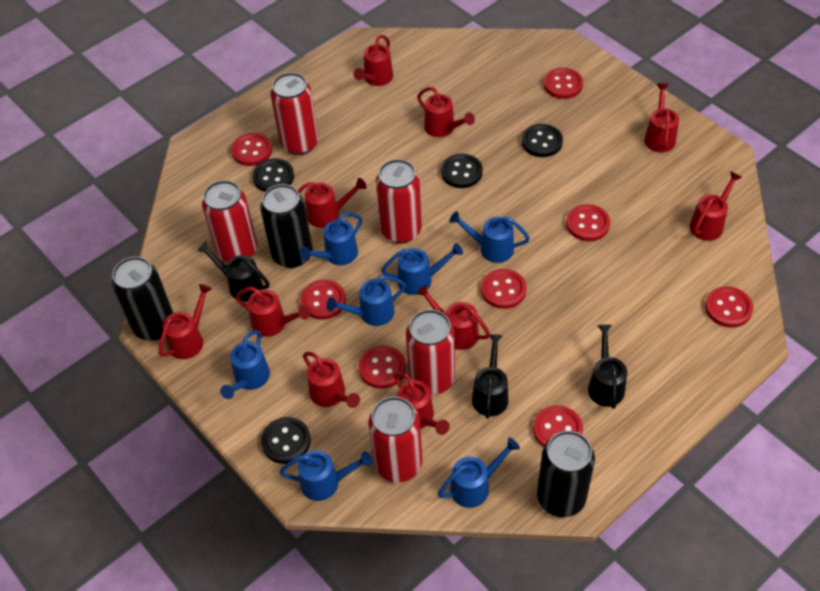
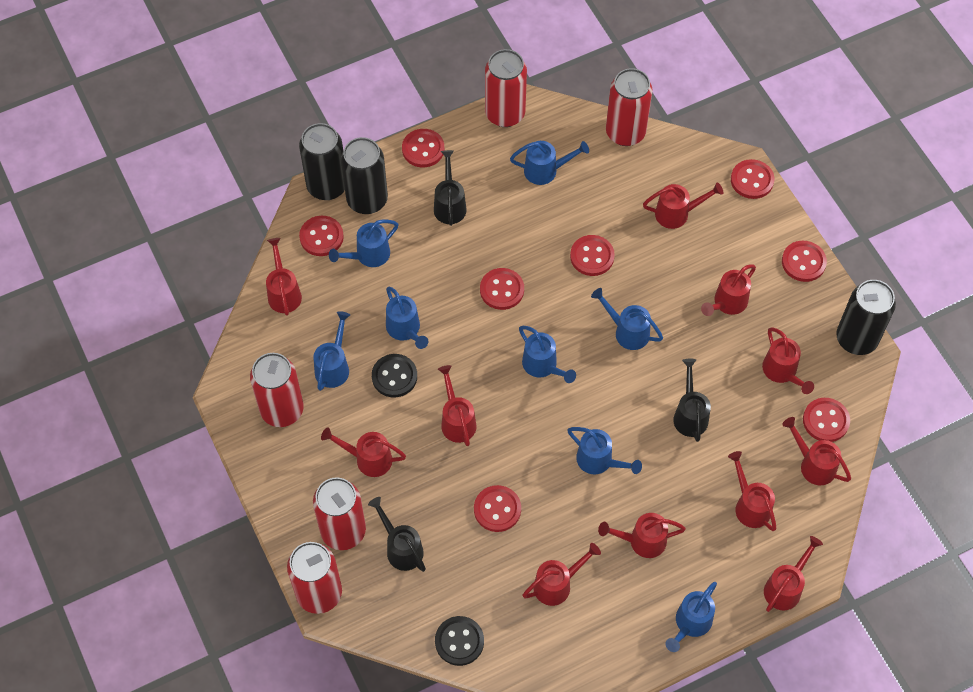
black button: 4 -> 2
blue watering can: 7 -> 8
red watering can: 10 -> 11

